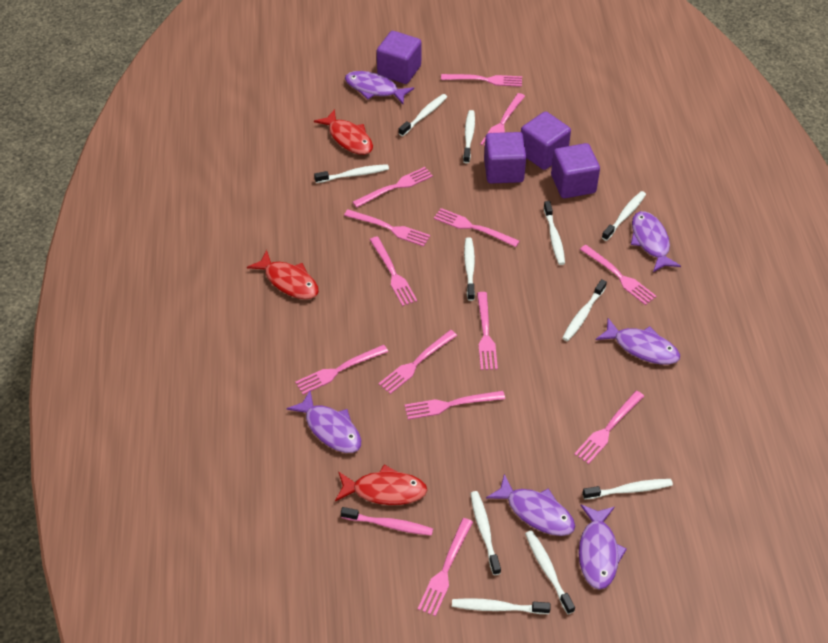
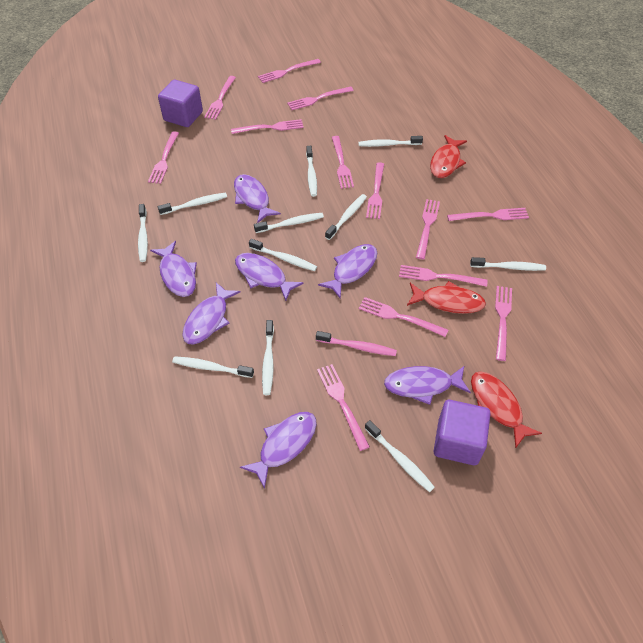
purple cube: 4 -> 2
purple fish: 6 -> 7

